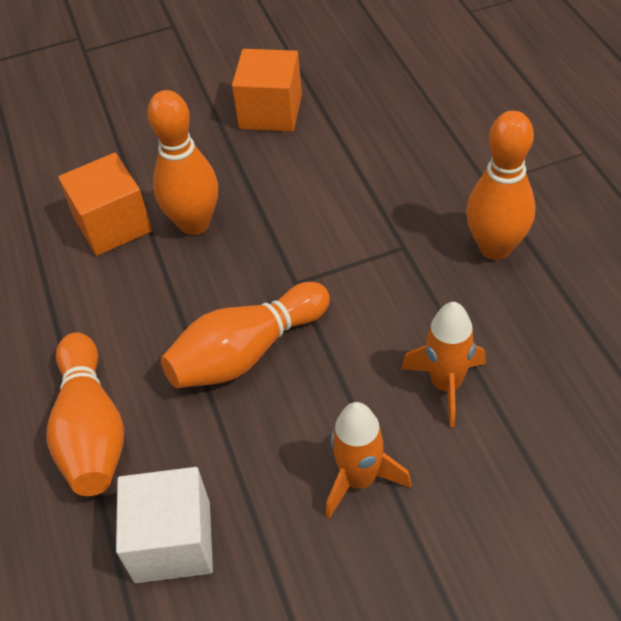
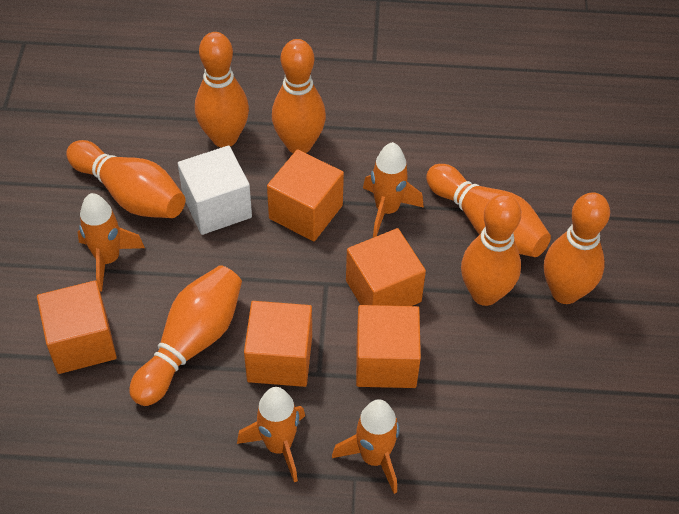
orange bowling pin: 4 -> 7
orange cube: 2 -> 5
orange rocket: 2 -> 4

